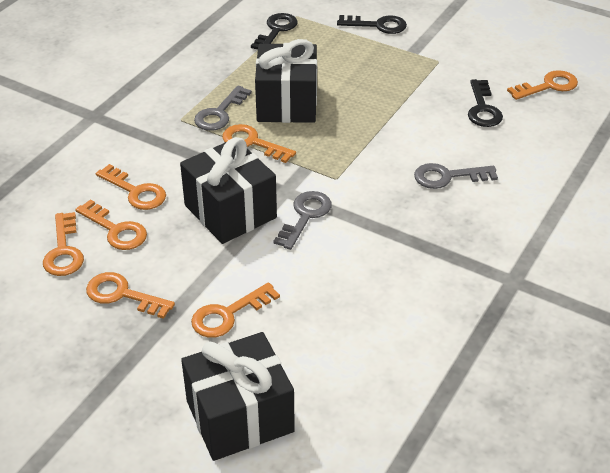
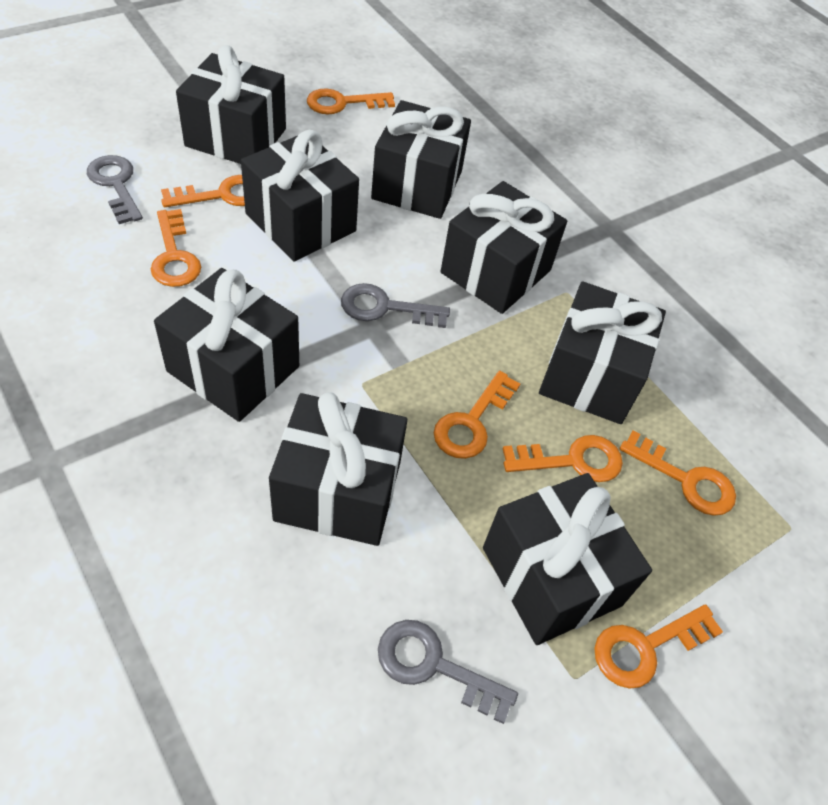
black gift: 3 -> 8
black key: 3 -> 0

